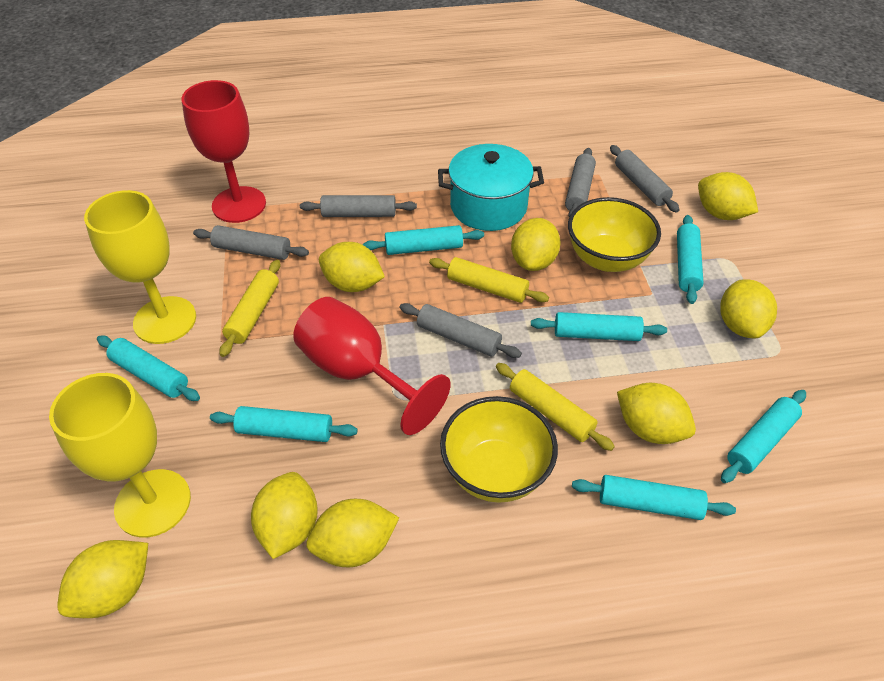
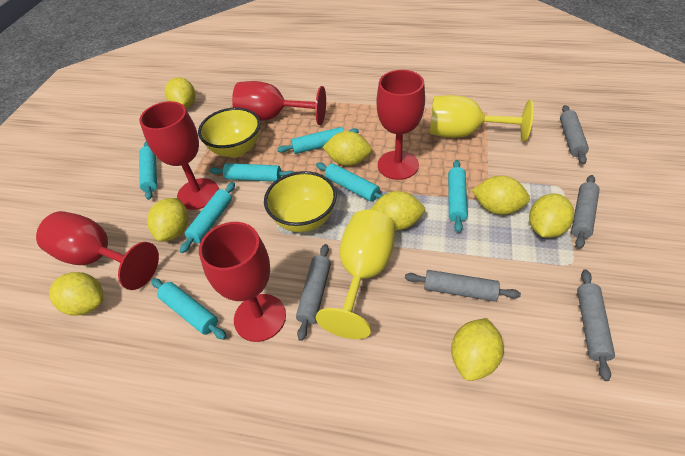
red goblet: 2 -> 5
turquoise pot: 1 -> 0
yellow rolling pin: 3 -> 0

